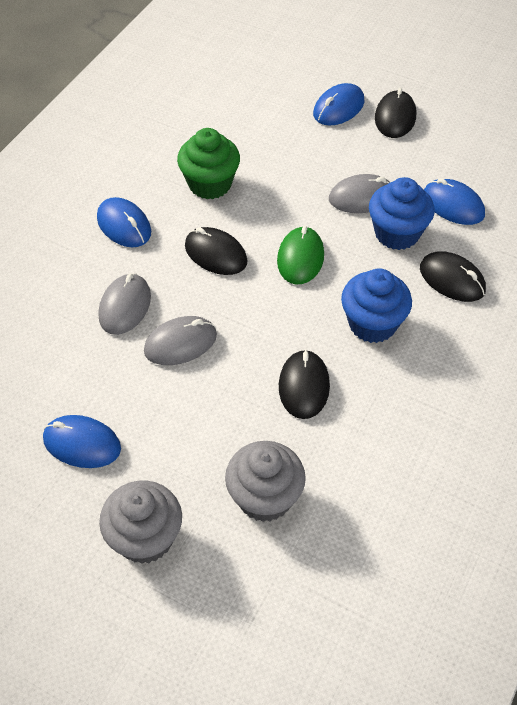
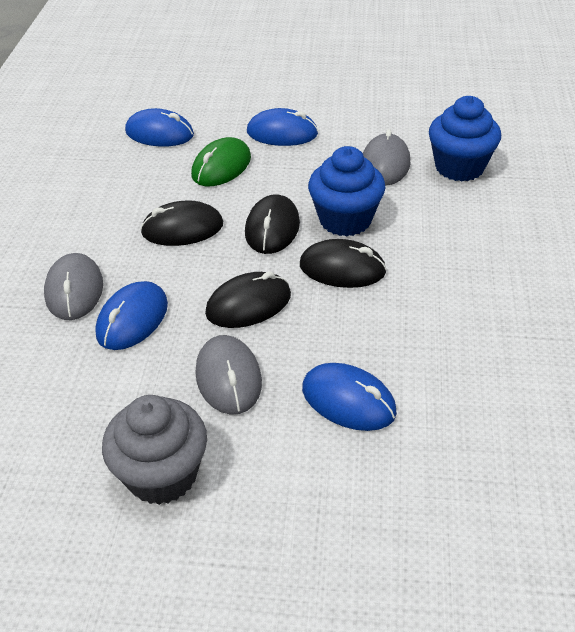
green cupcake: 1 -> 0
grey cupcake: 2 -> 1

